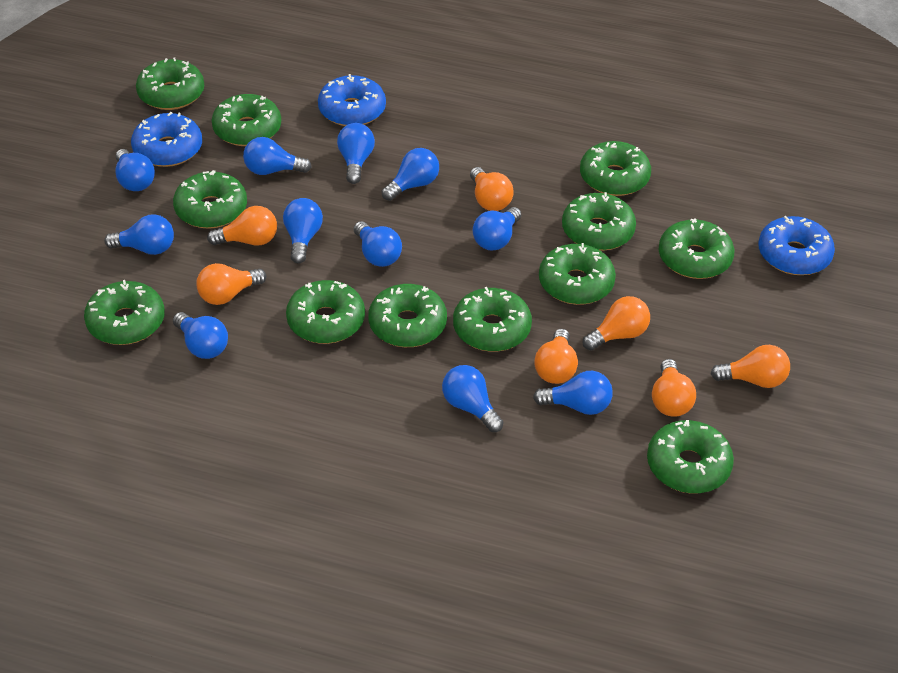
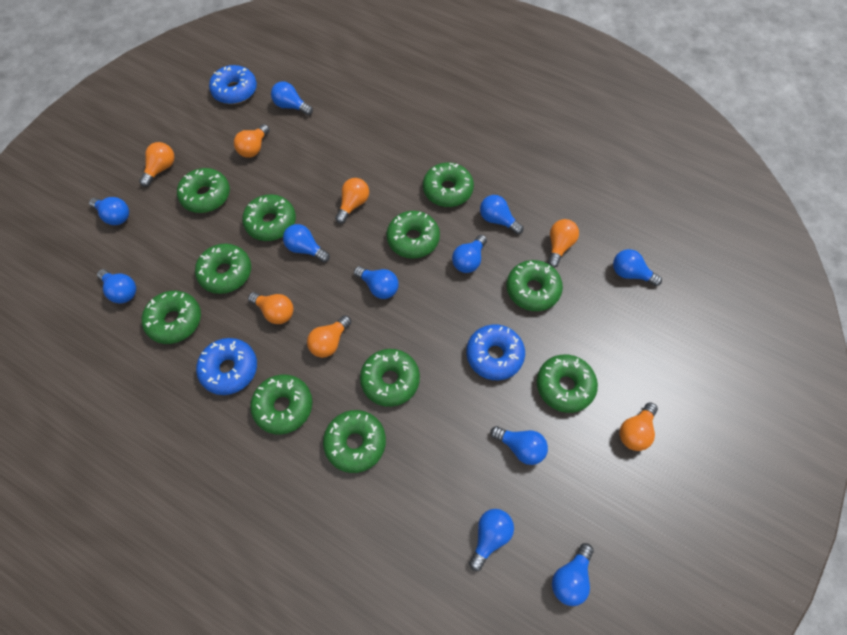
green donut: 12 -> 11

